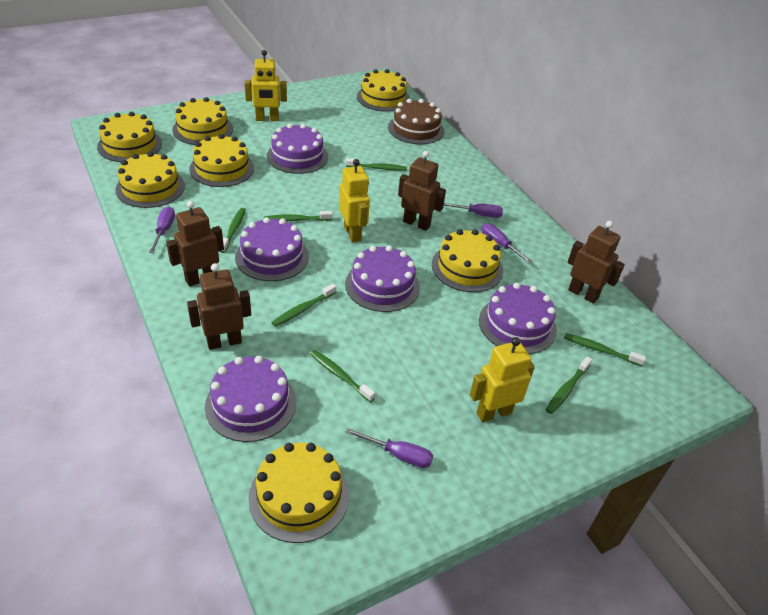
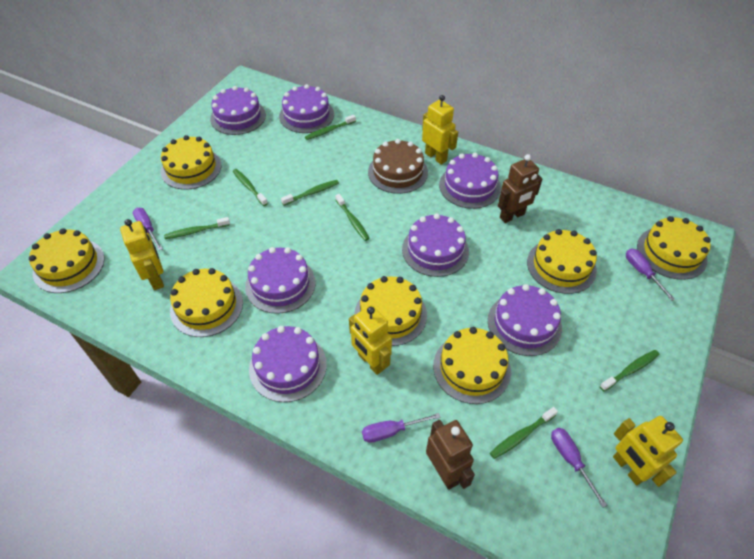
brown robot: 4 -> 2
purple cake: 5 -> 7
yellow robot: 3 -> 4

